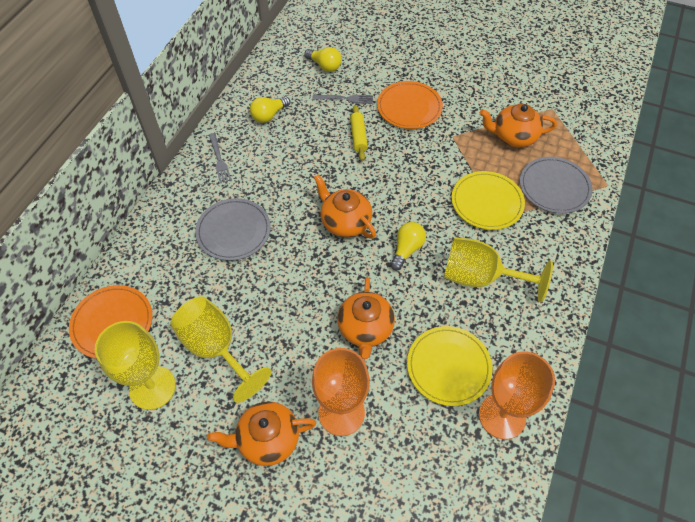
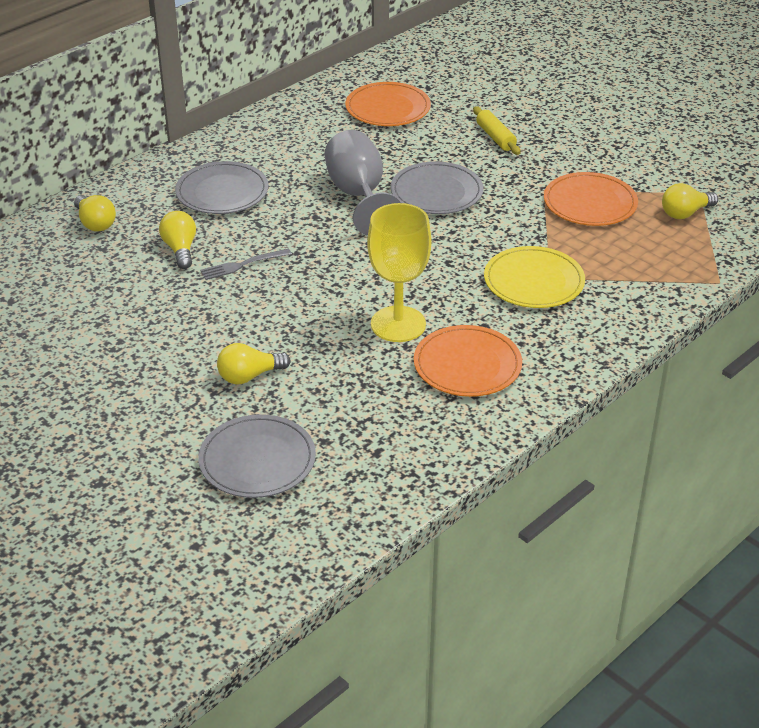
grey fork: 2 -> 1
grey goblet: 0 -> 1
grey plate: 2 -> 3
orange goblet: 2 -> 0
orange plate: 2 -> 3
orange teapot: 4 -> 0
yellow goblet: 3 -> 1
yellow light bulb: 3 -> 4
yellow plate: 2 -> 1

